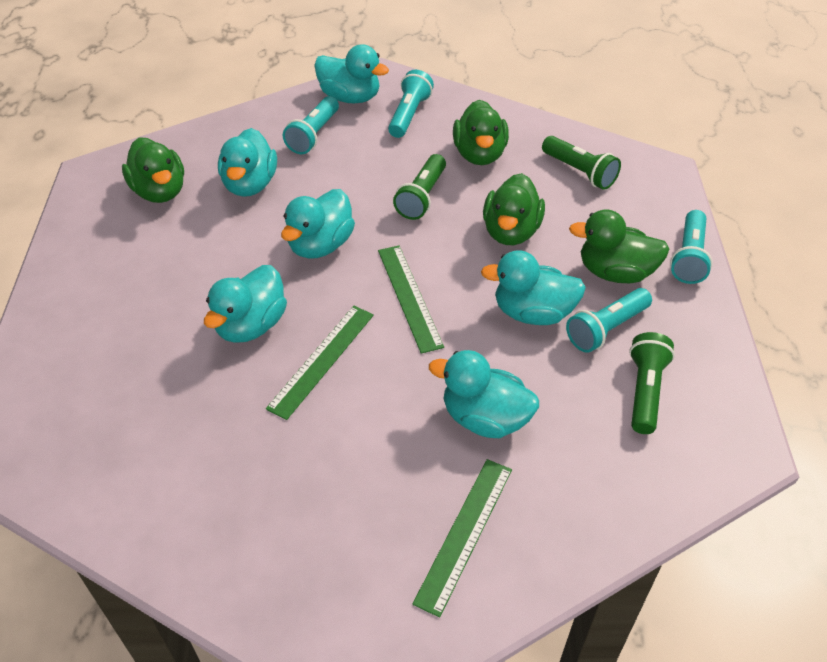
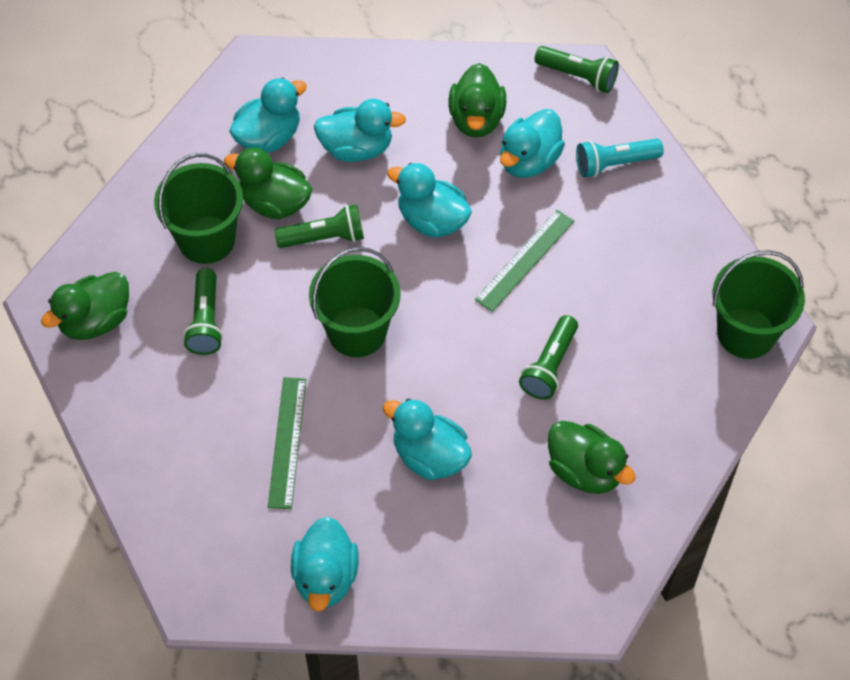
green bucket: 0 -> 3
green flashlight: 3 -> 4
green ruler: 3 -> 2
turquoise flashlight: 4 -> 1

